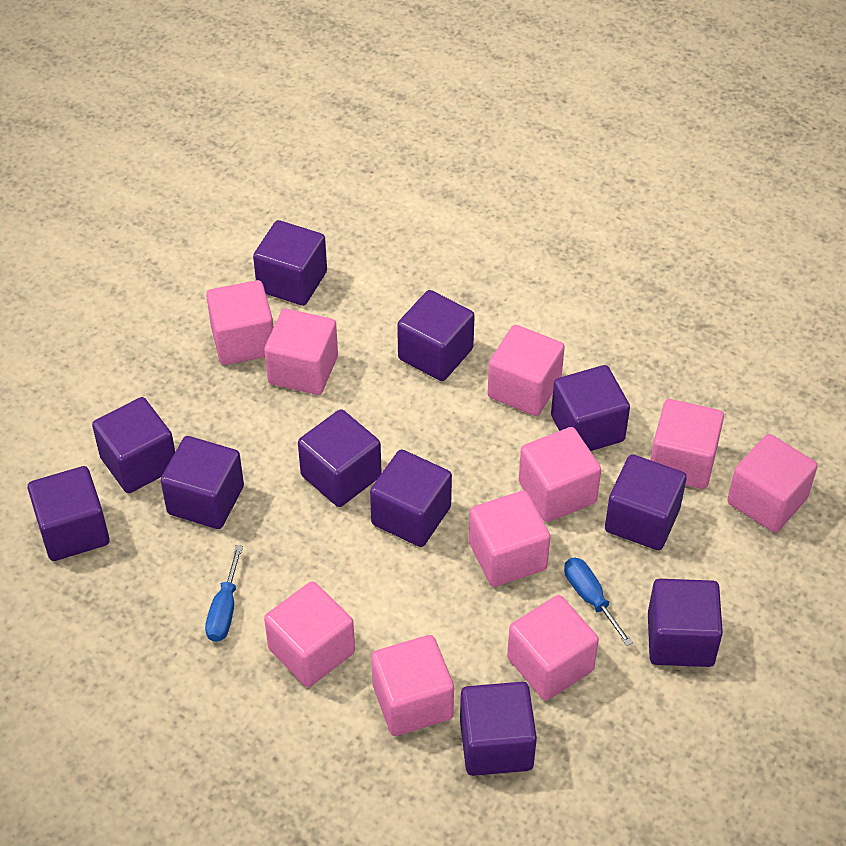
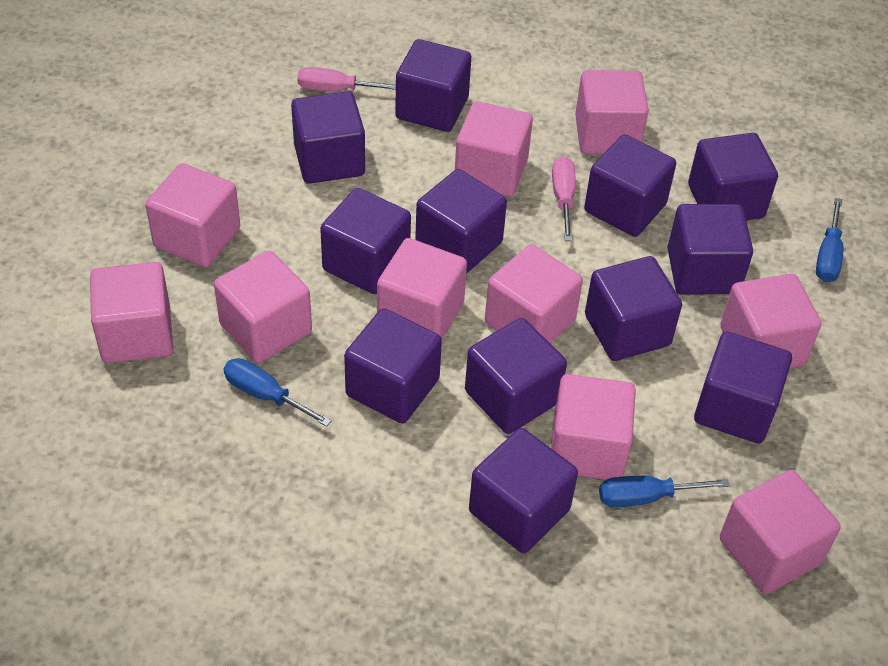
blue screwdriver: 2 -> 3
pink screwdriver: 0 -> 2
purple cube: 11 -> 12

